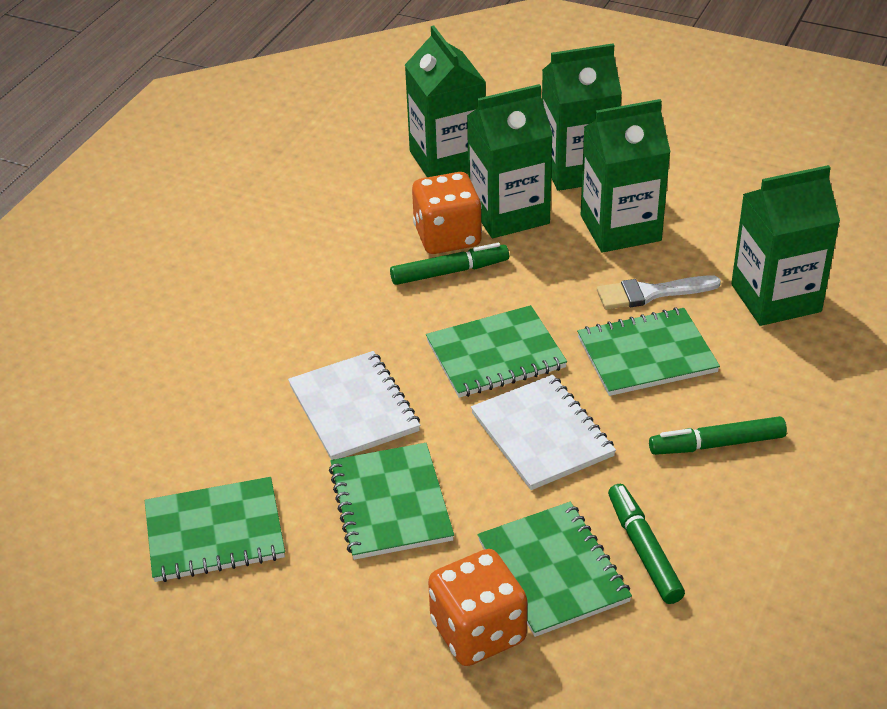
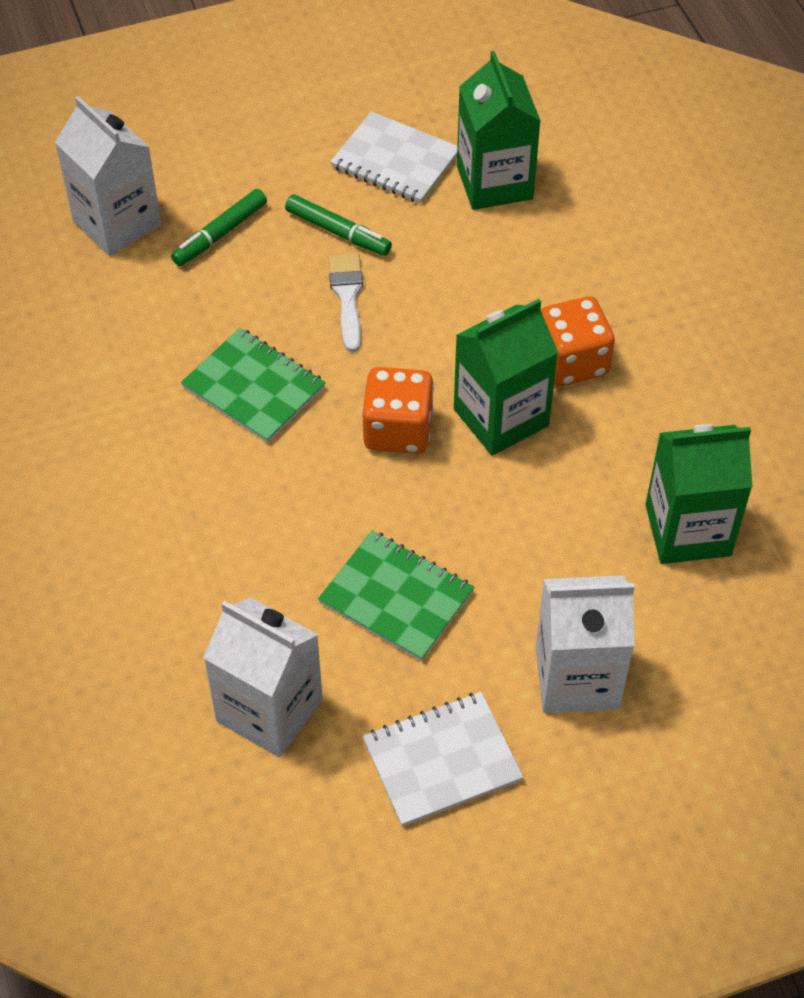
green carton: 5 -> 3
green marker: 3 -> 2
green notebook: 5 -> 2
white carton: 0 -> 3

